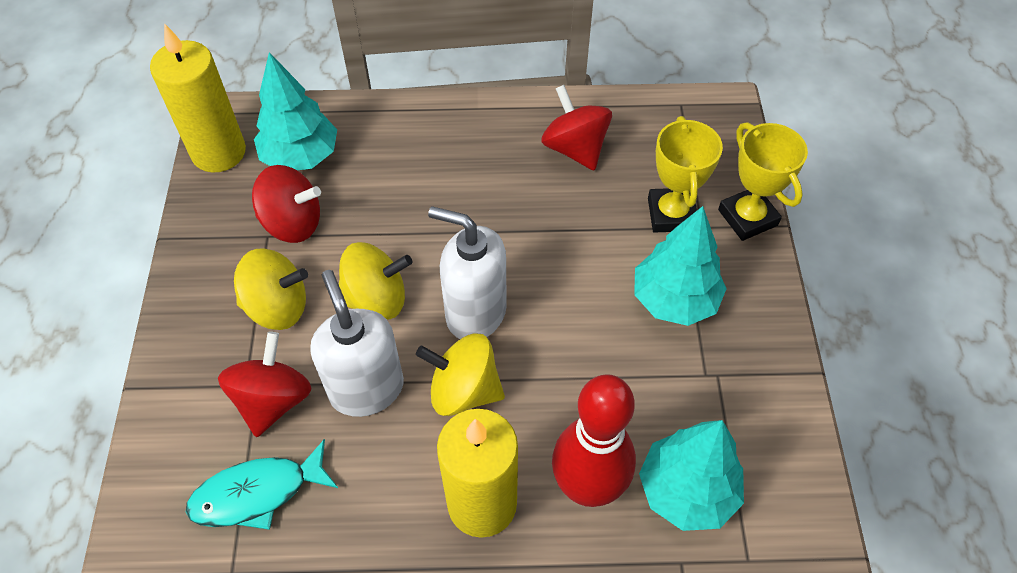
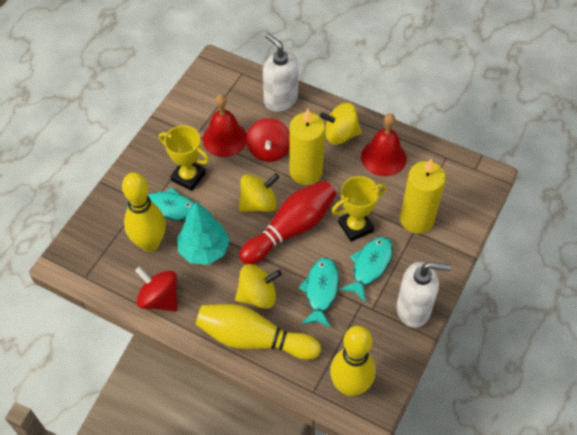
red bell: 0 -> 2
red spinning top: 3 -> 2
turquoise fish: 1 -> 3
turquoise tree: 3 -> 1
yellow bowling pin: 0 -> 3

